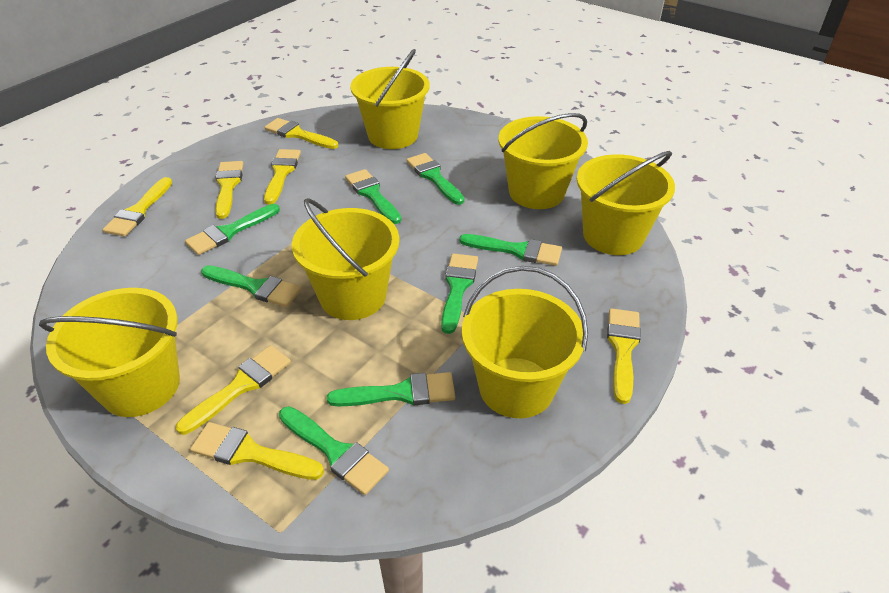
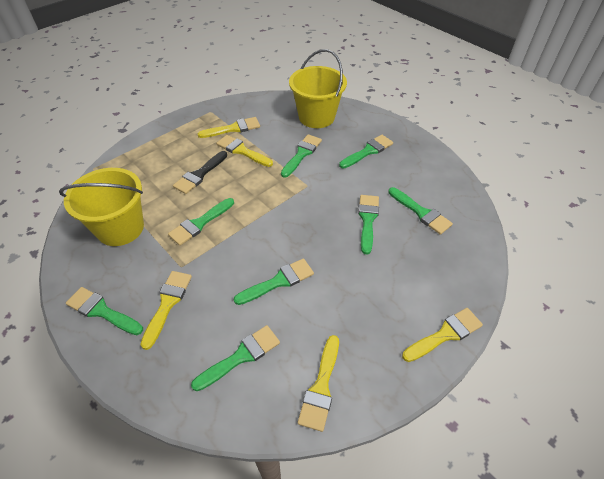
black brush: 0 -> 1
yellow brush: 7 -> 5
yellow bucket: 6 -> 2

